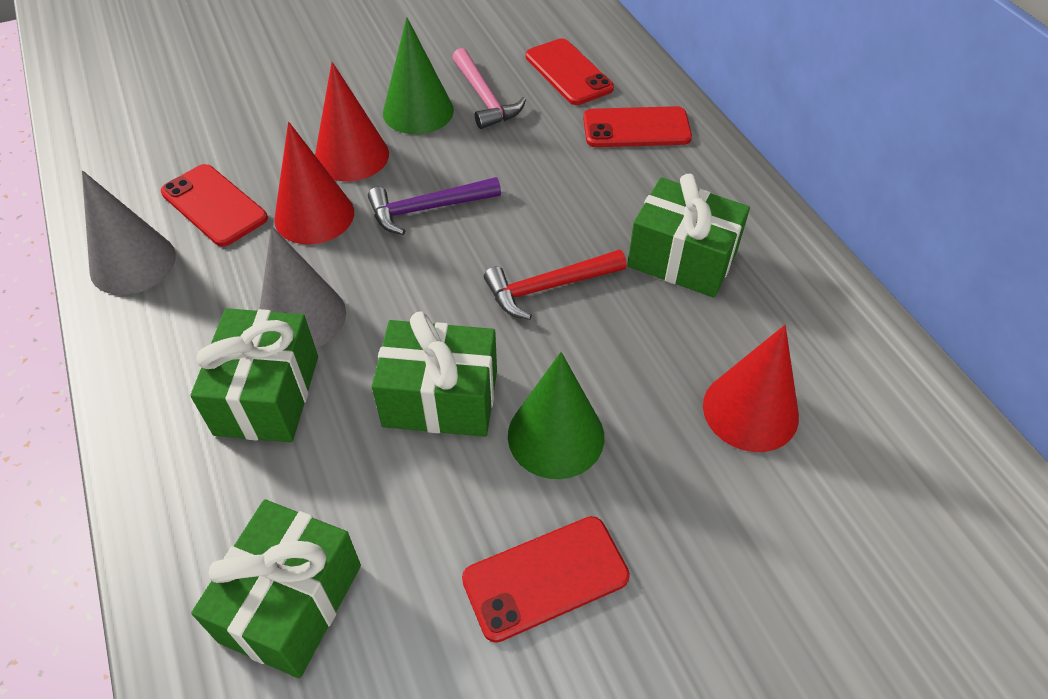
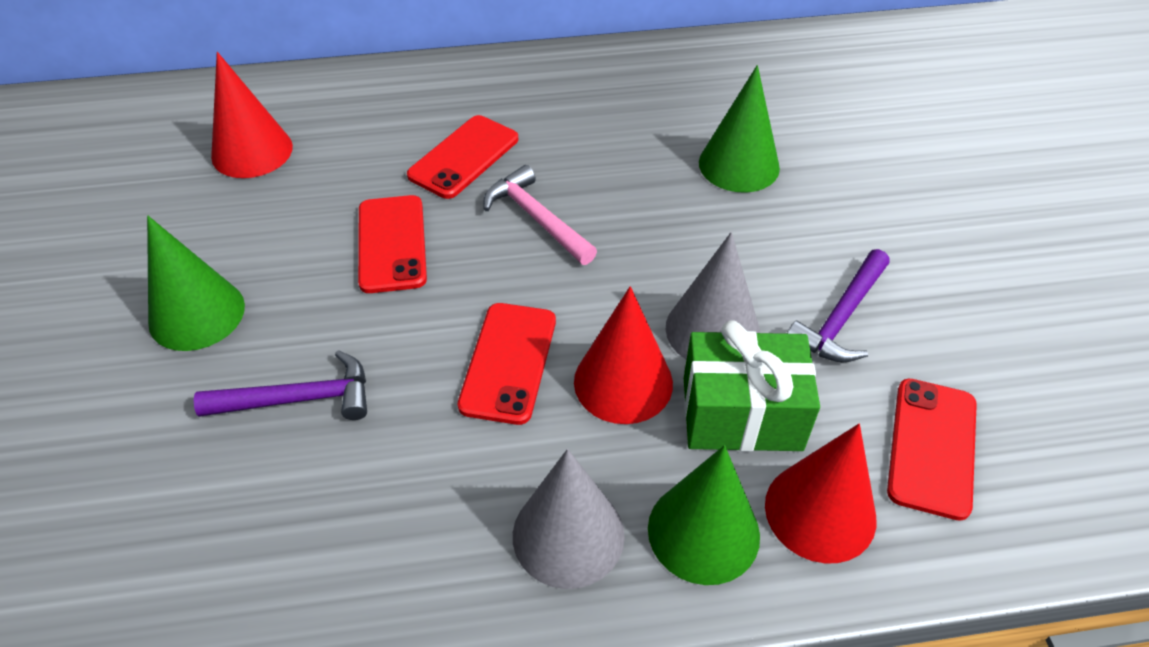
green cone: 2 -> 3
green gift: 4 -> 1
purple hammer: 1 -> 2
red hammer: 1 -> 0

